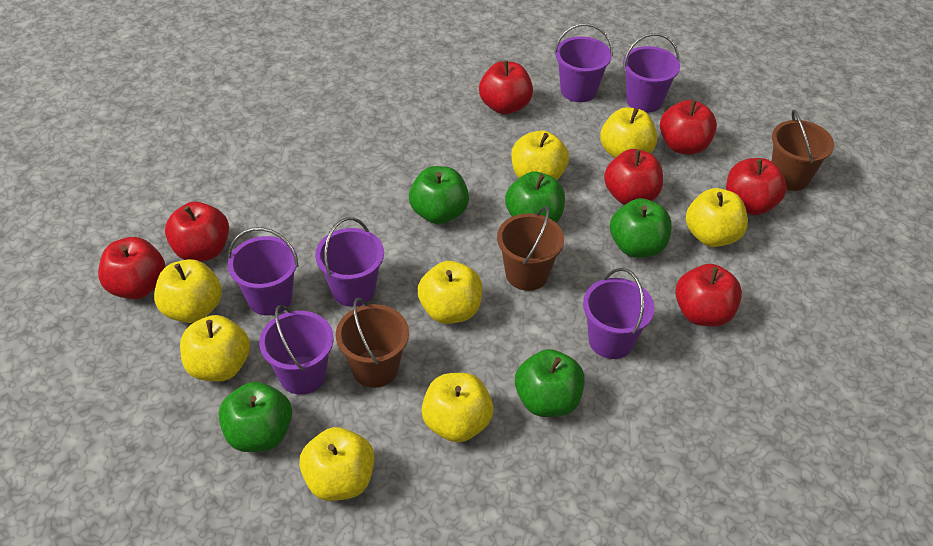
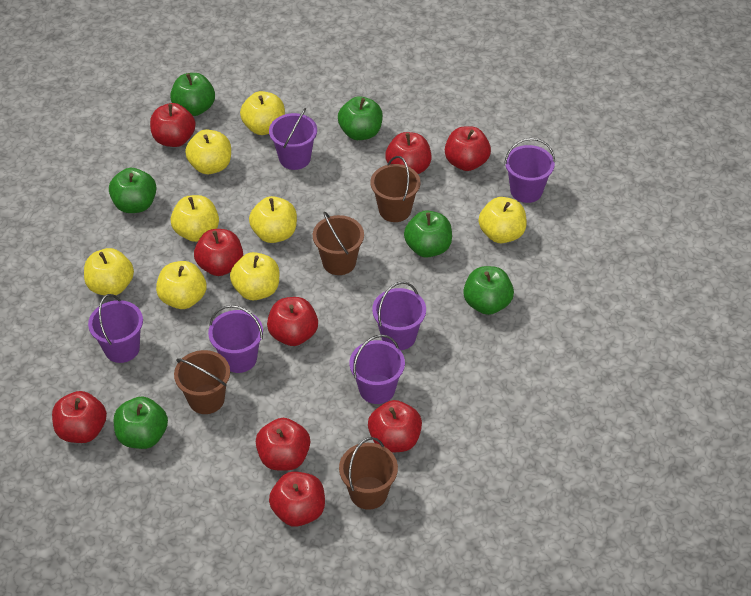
brown bucket: 3 -> 4
green apple: 5 -> 6
red apple: 7 -> 9

